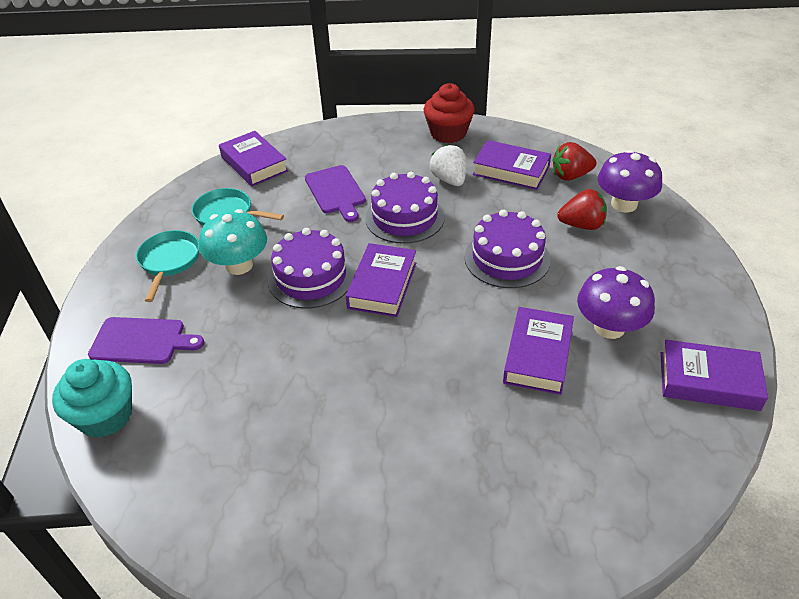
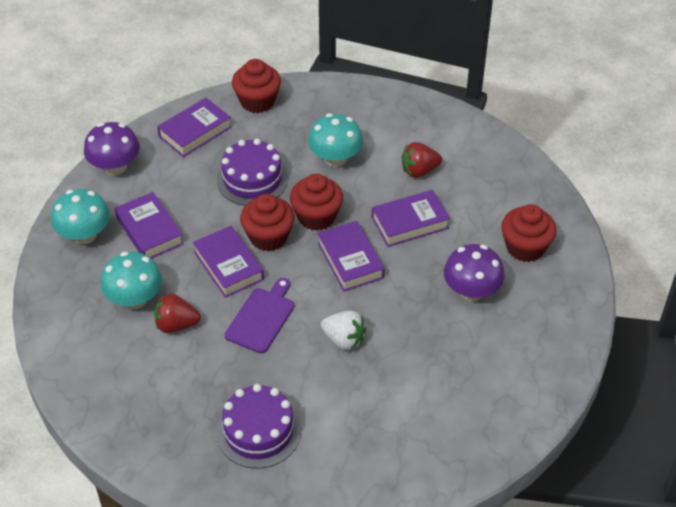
purple cake: 3 -> 2
purple cutting board: 2 -> 1
red cupcake: 1 -> 4
turquoise cupcake: 1 -> 0
turquoise mushroom: 1 -> 3
turquoise pan: 2 -> 0

